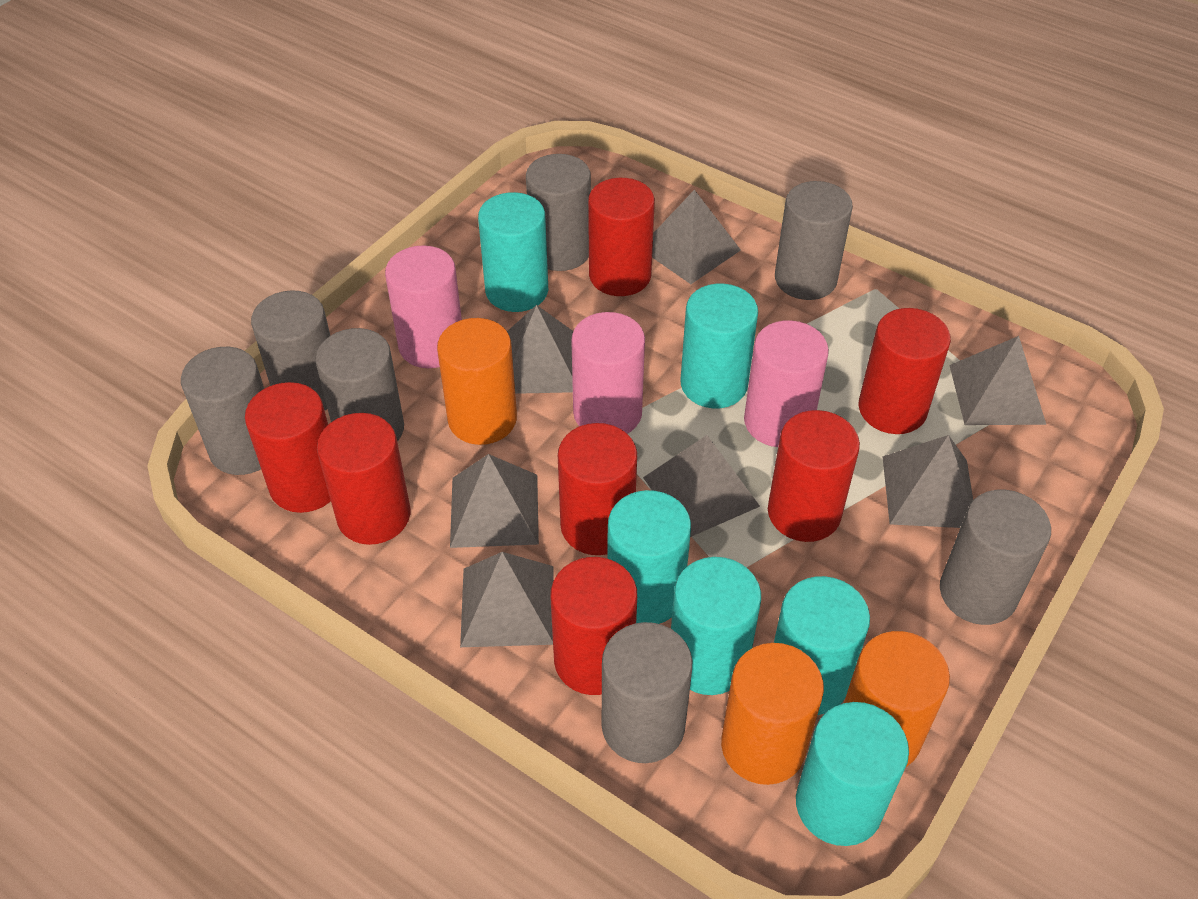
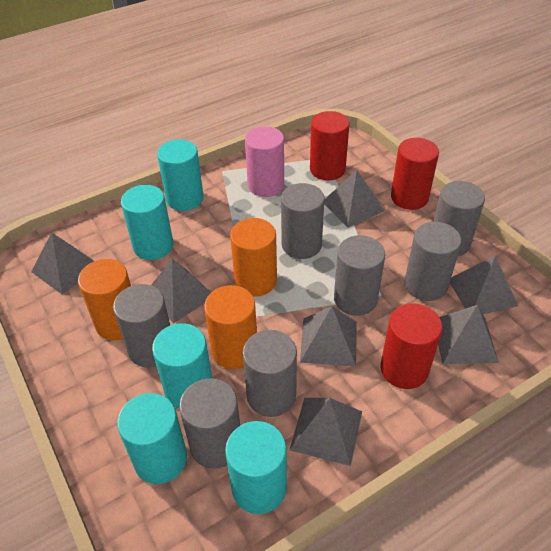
pink cylinder: 3 -> 1
red cylinder: 7 -> 3
turquoise cylinder: 6 -> 5

